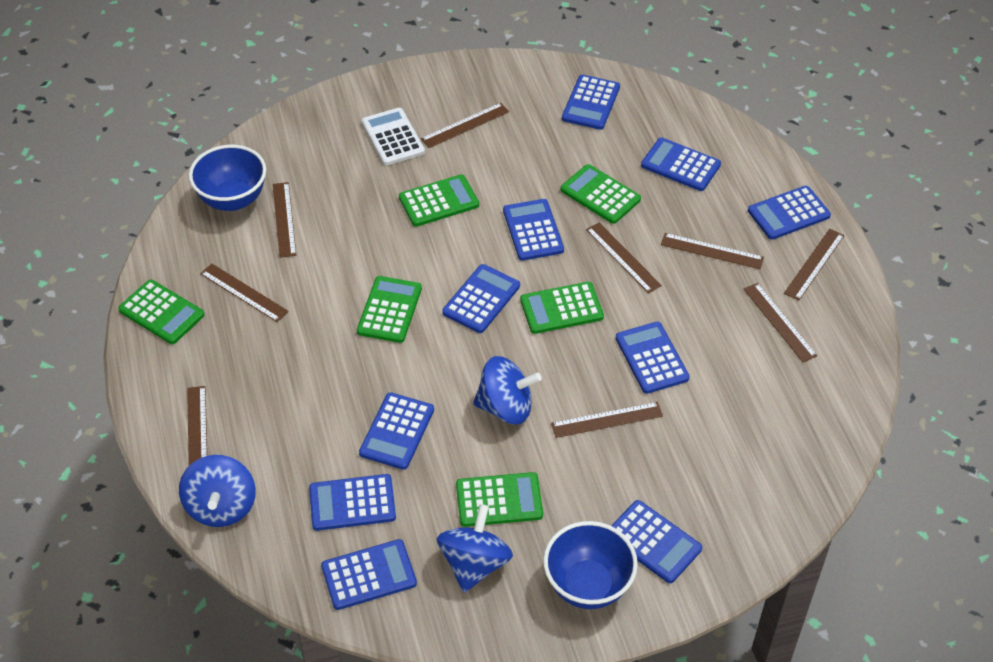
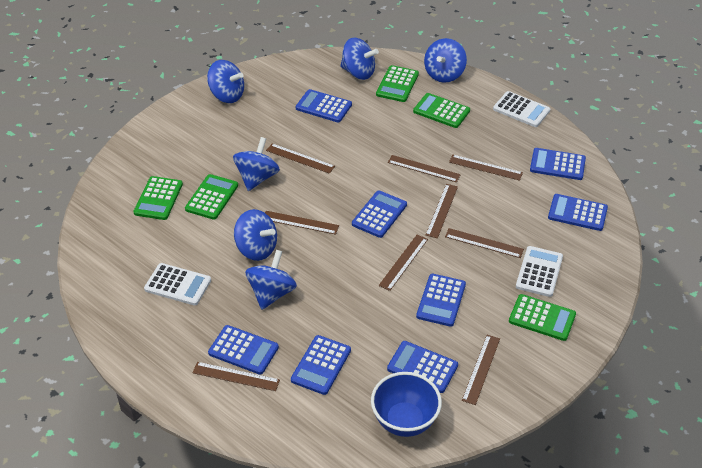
blue bowl: 2 -> 1
blue calculator: 10 -> 8
blue spinning top: 3 -> 6
green calculator: 6 -> 5
white calculator: 1 -> 3

